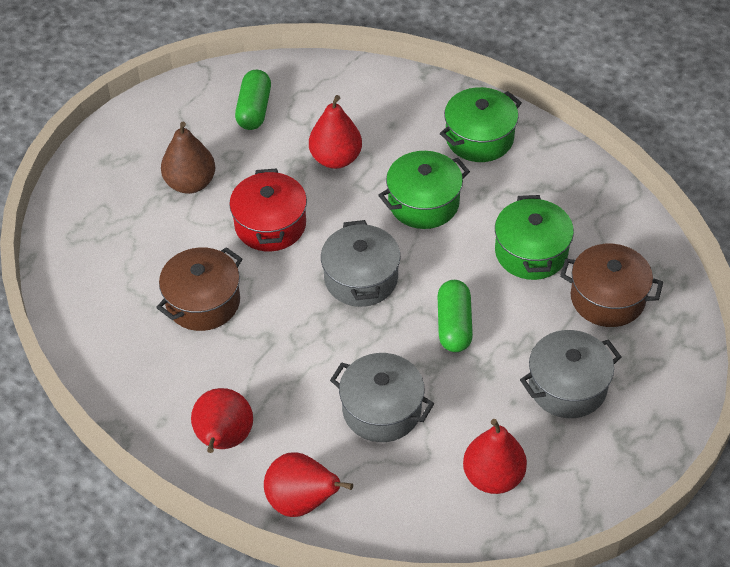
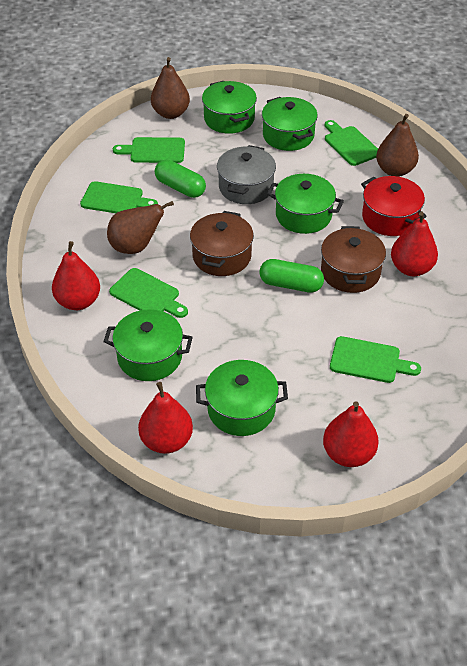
brown pear: 1 -> 3
green cutting board: 0 -> 5
green pot: 3 -> 5
grey pot: 3 -> 1

